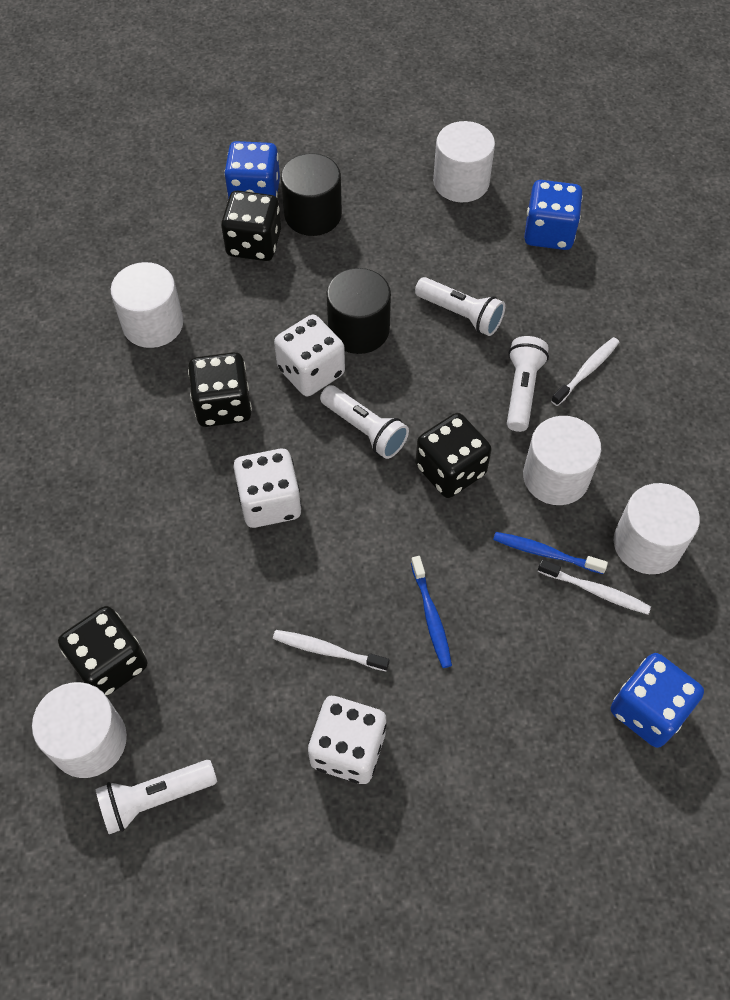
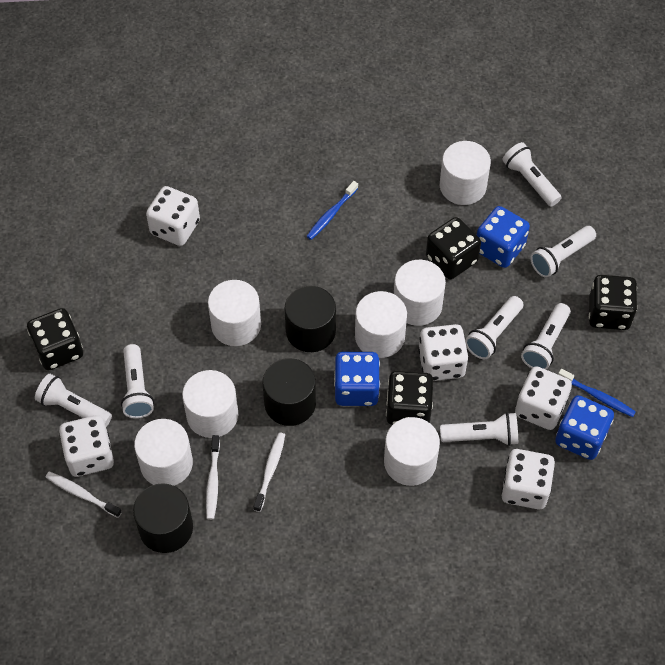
black cylinder: 2 -> 3
white cylinder: 5 -> 7
white dice: 3 -> 5
white flashlight: 4 -> 7

